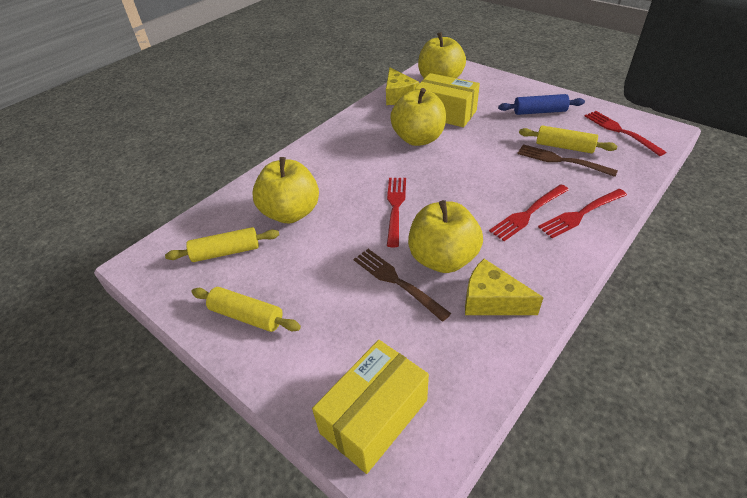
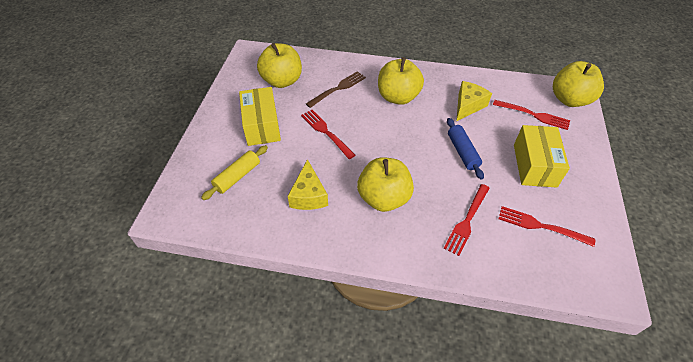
brown fork: 2 -> 1
yellow rolling pin: 3 -> 1

